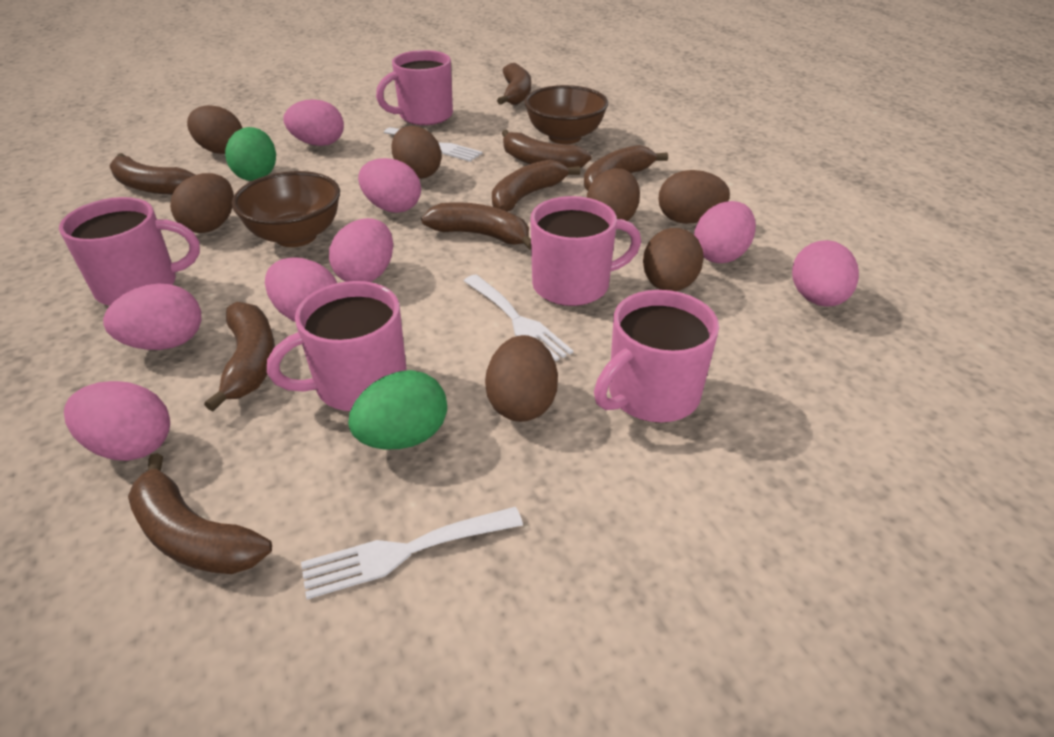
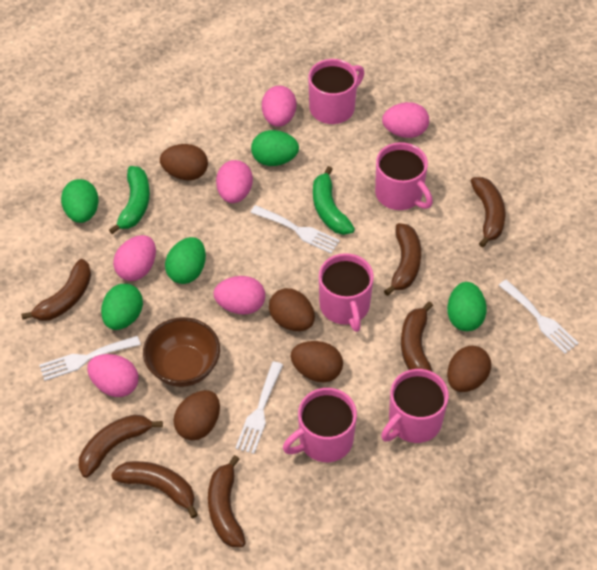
brown banana: 8 -> 7
brown bowl: 2 -> 1
brown egg: 7 -> 5
green banana: 0 -> 2
green egg: 2 -> 5
pink egg: 8 -> 6
white fork: 3 -> 4

